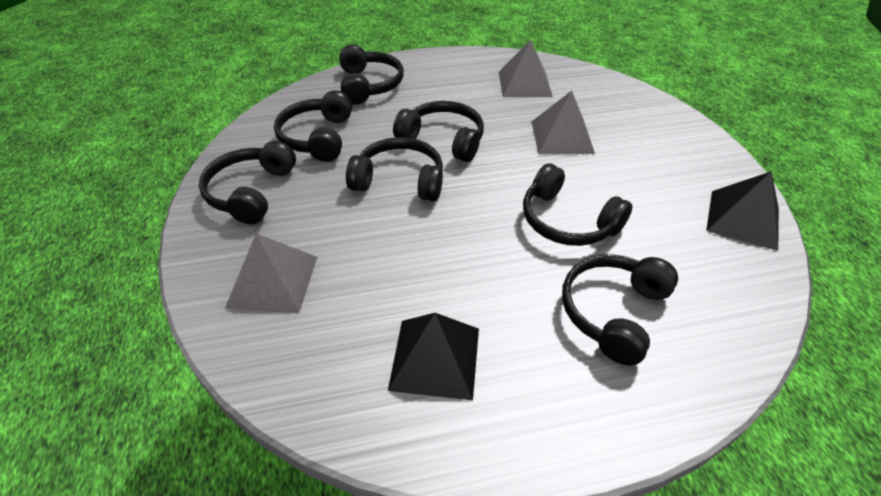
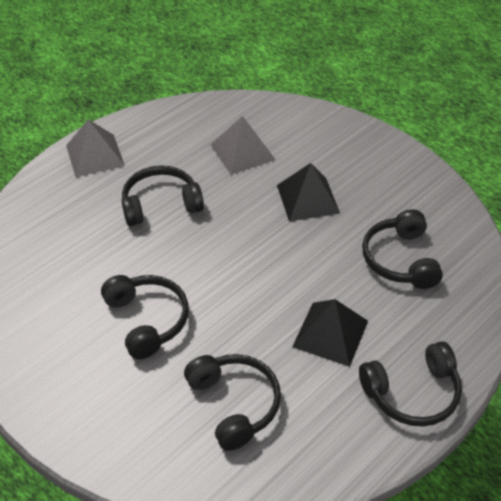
black headphones: 7 -> 5
grey pyramid: 3 -> 2

